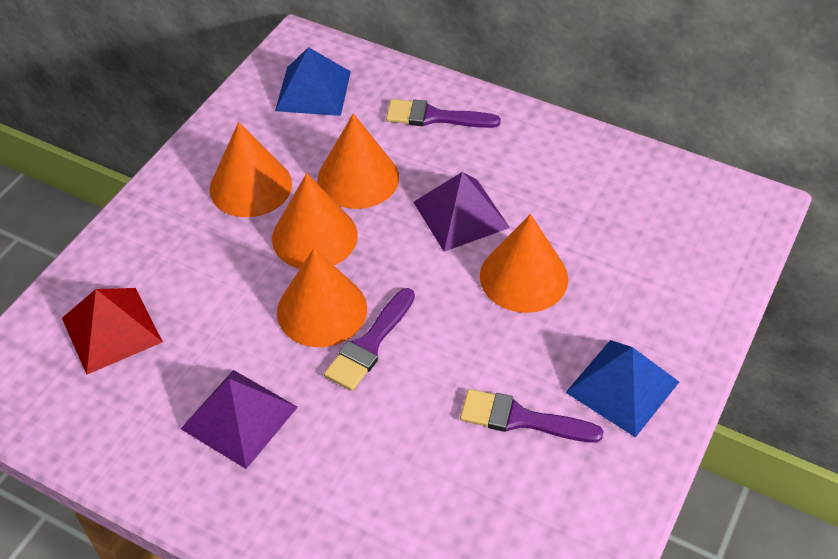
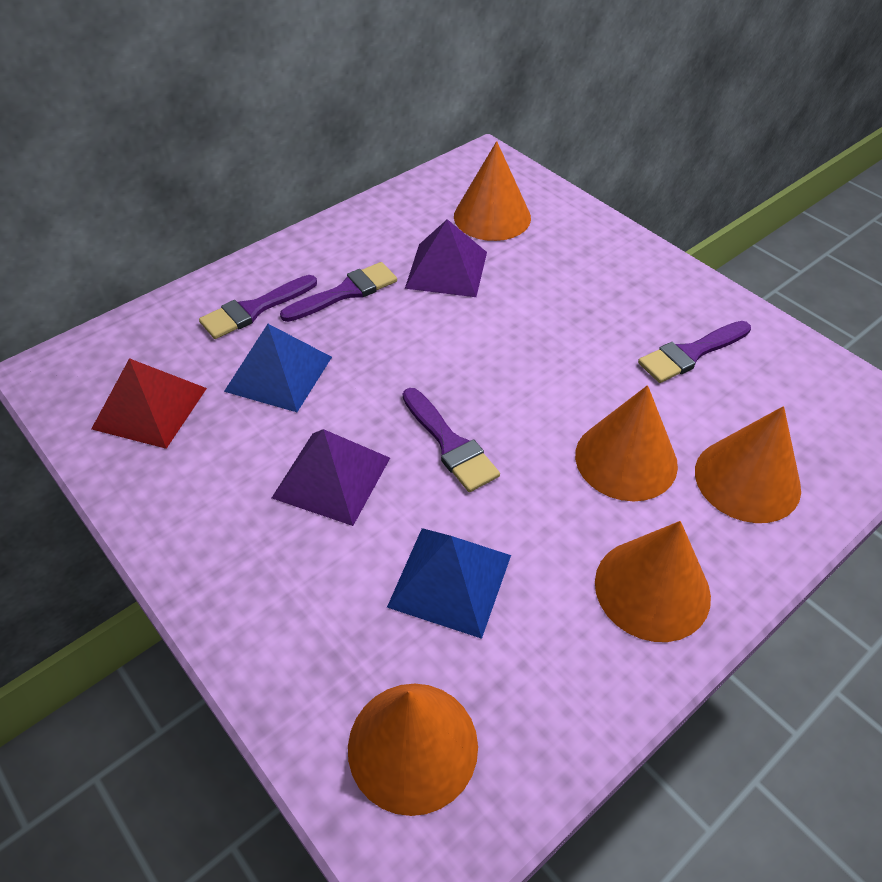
purple brush: 3 -> 4

